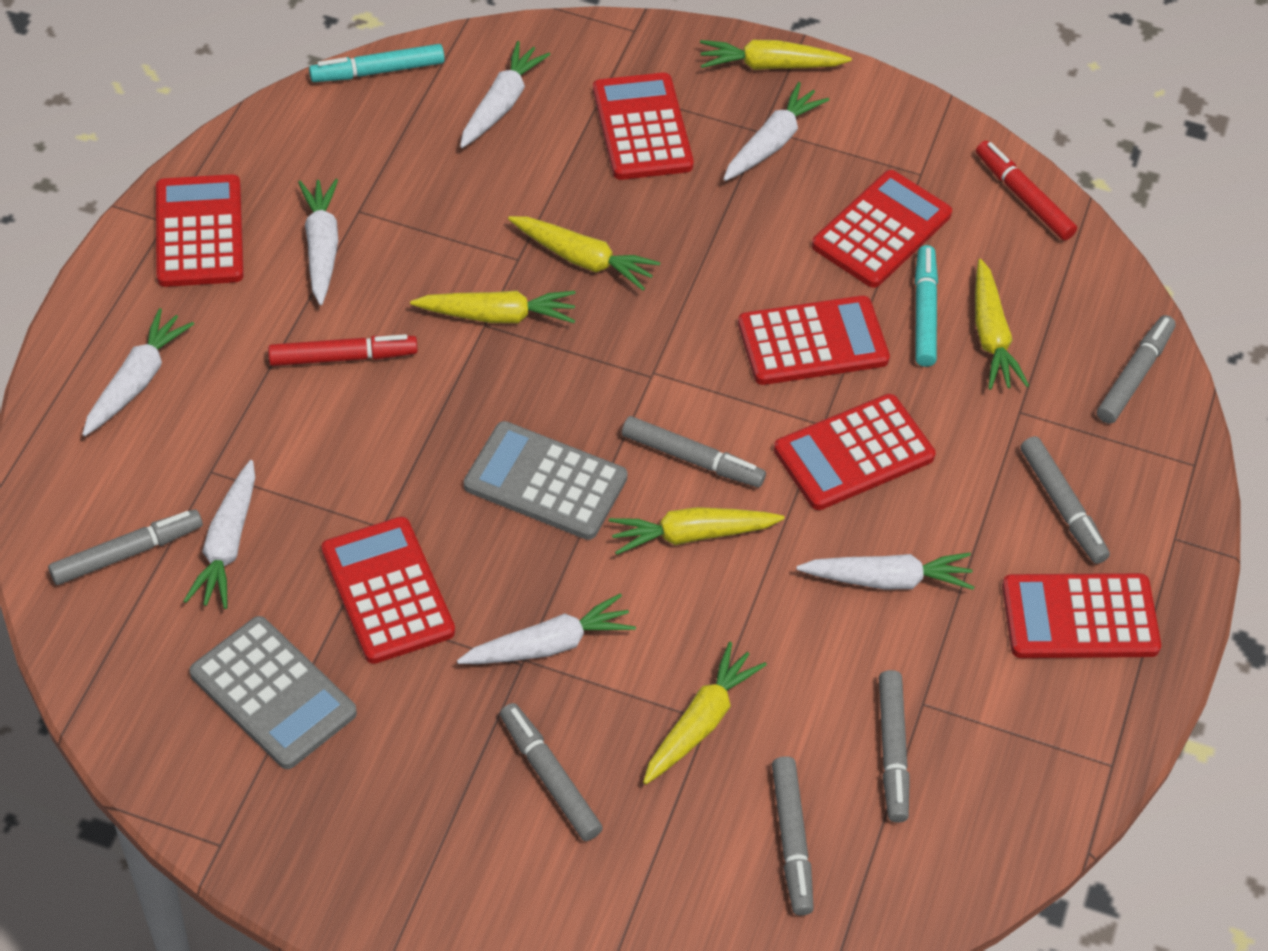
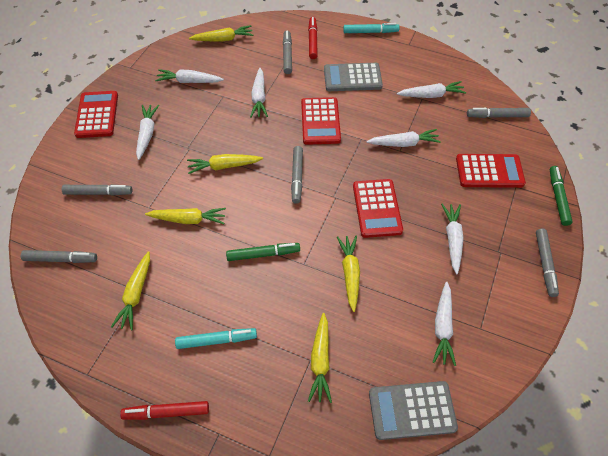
green marker: 0 -> 2
grey marker: 7 -> 6
red calculator: 7 -> 4

